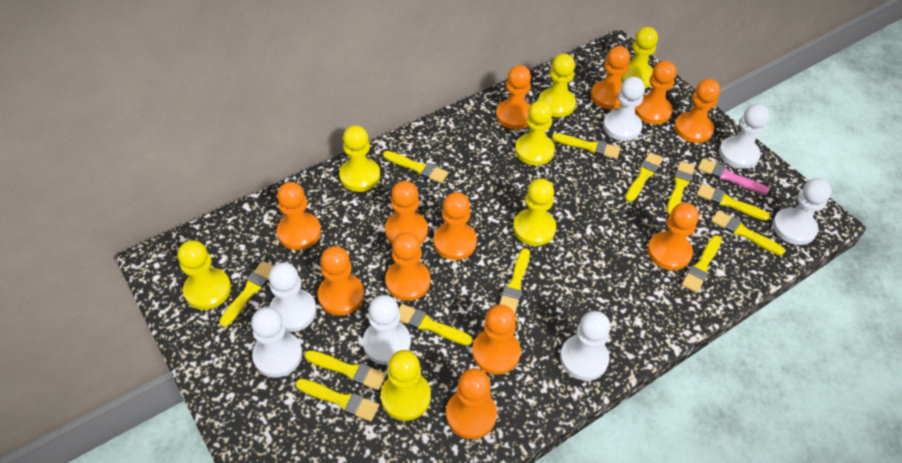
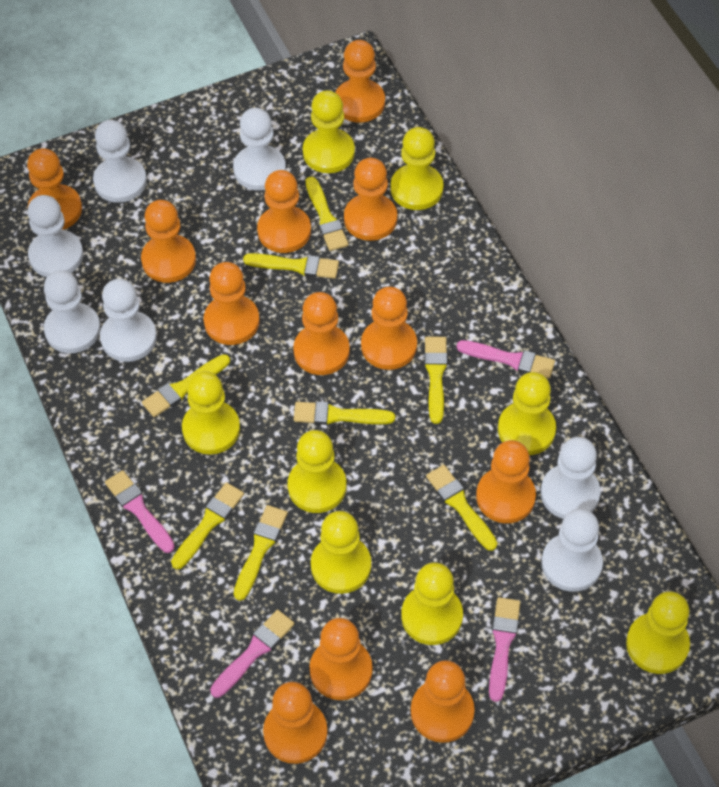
pink brush: 1 -> 4
yellow brush: 12 -> 8
yellow pawn: 7 -> 8

